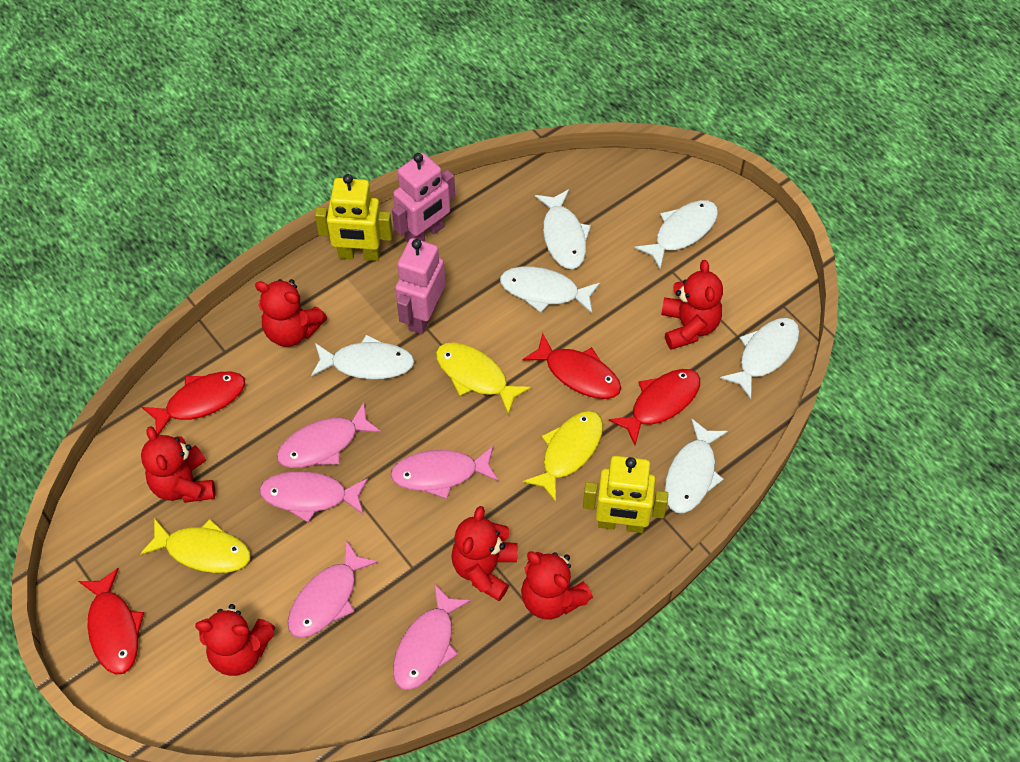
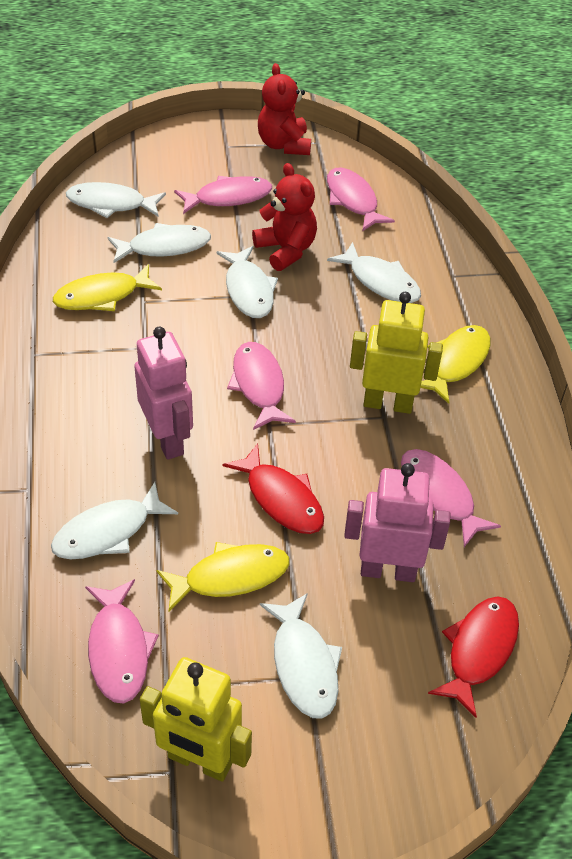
red fish: 4 -> 2
red teddy bear: 6 -> 2

